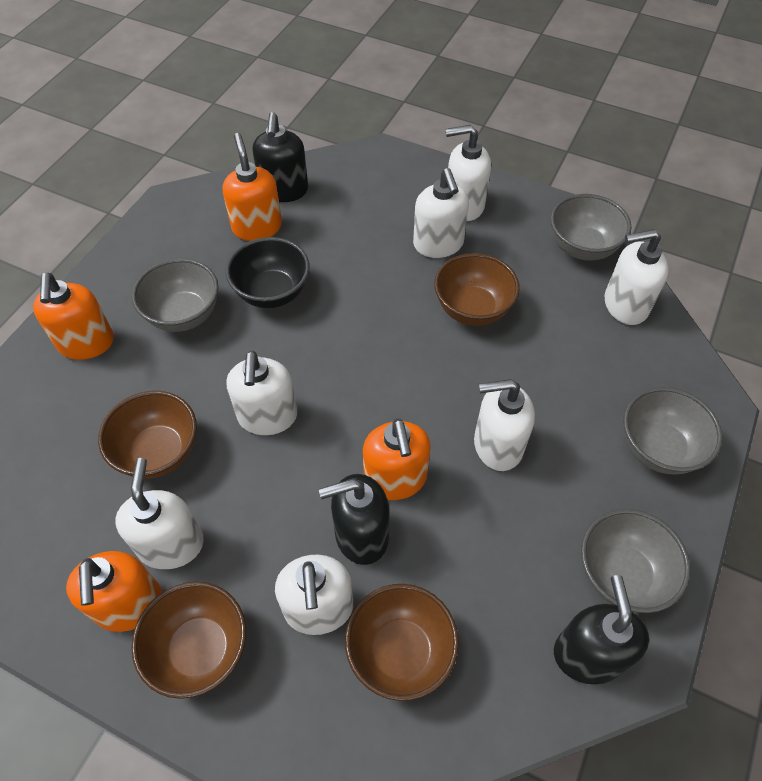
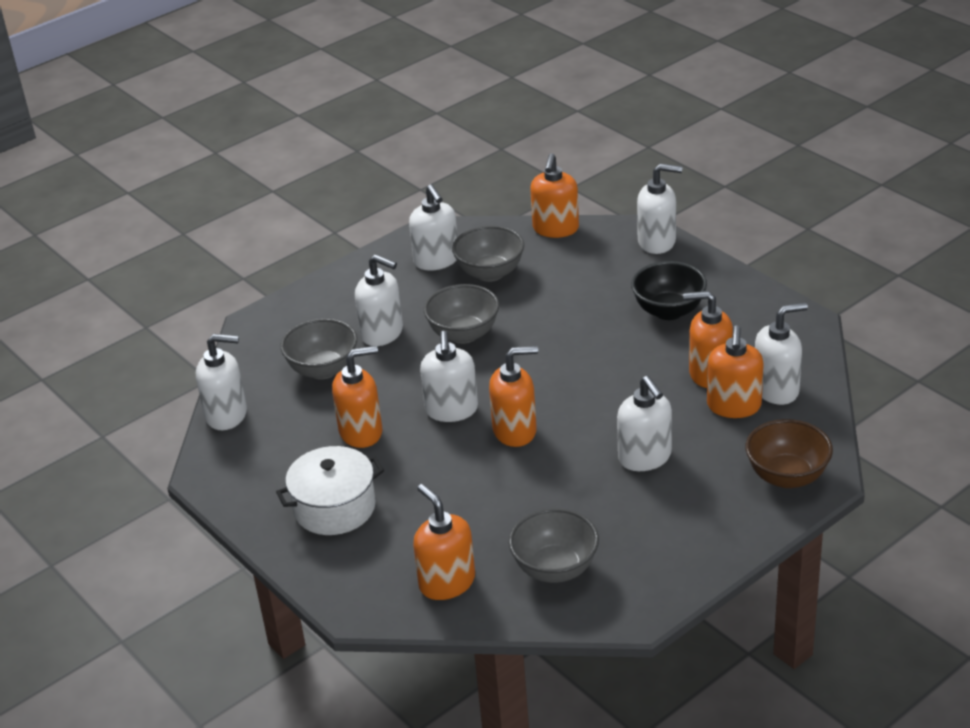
black soap dispenser: 3 -> 0
brown bowl: 4 -> 1
orange soap dispenser: 4 -> 6
white pot: 0 -> 1

